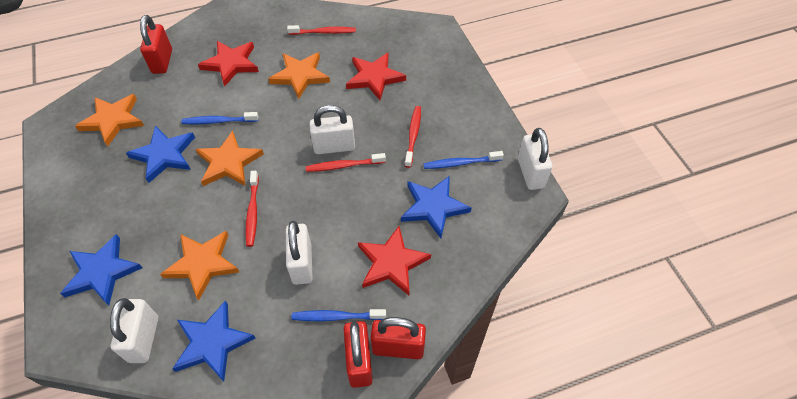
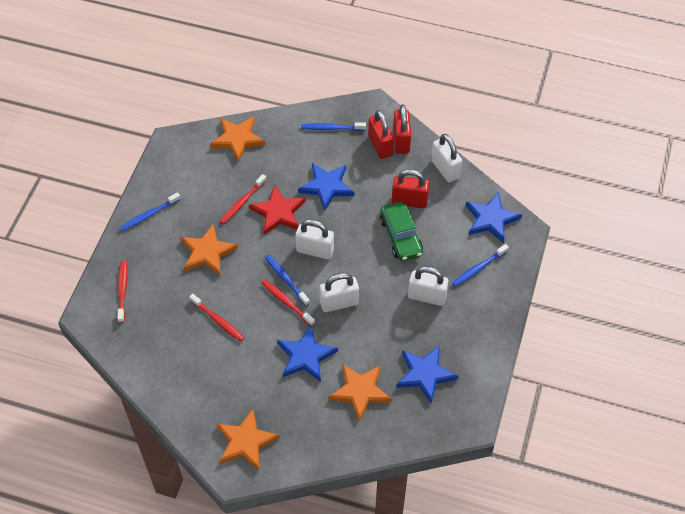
blue toothbrush: 3 -> 4
green car: 0 -> 1
red star: 3 -> 1

